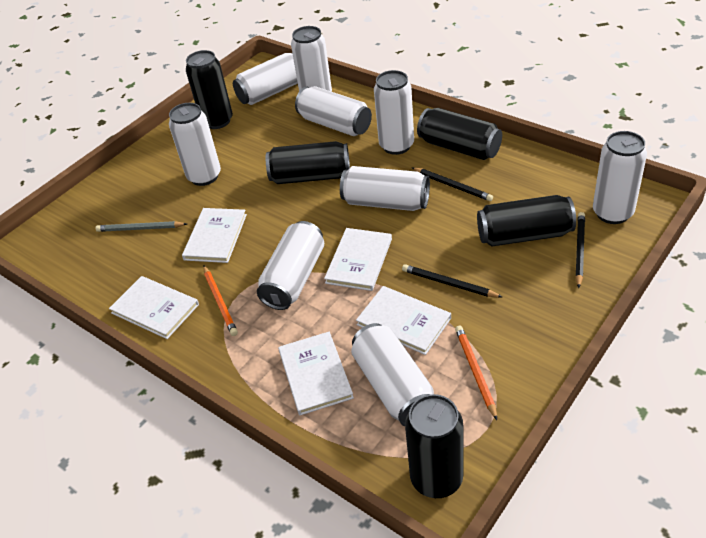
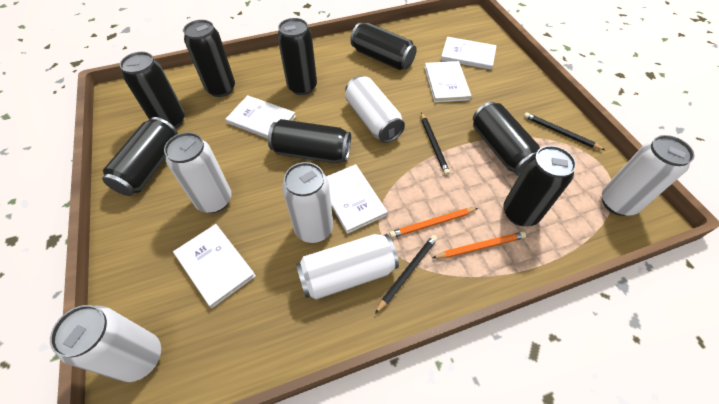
black can: 5 -> 8
grey pencil: 1 -> 0
white can: 9 -> 6

